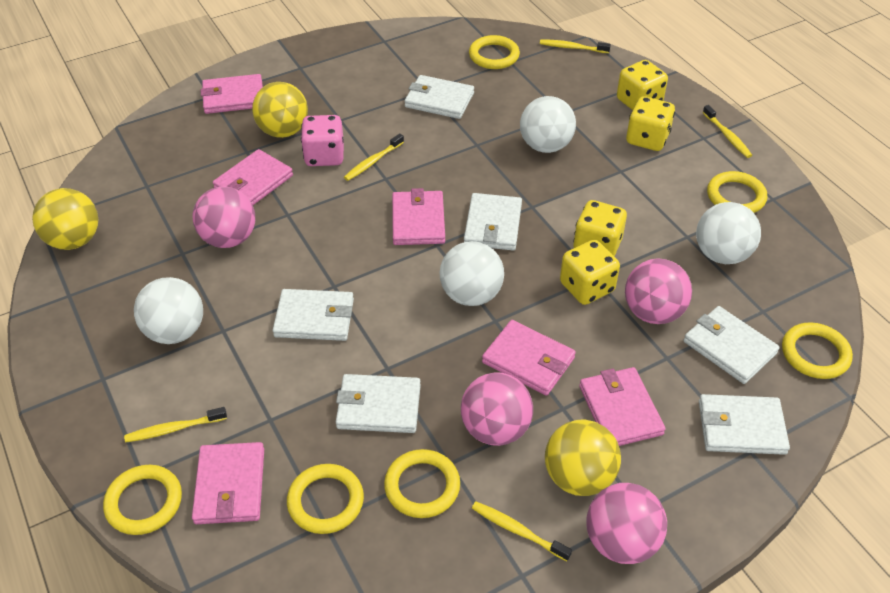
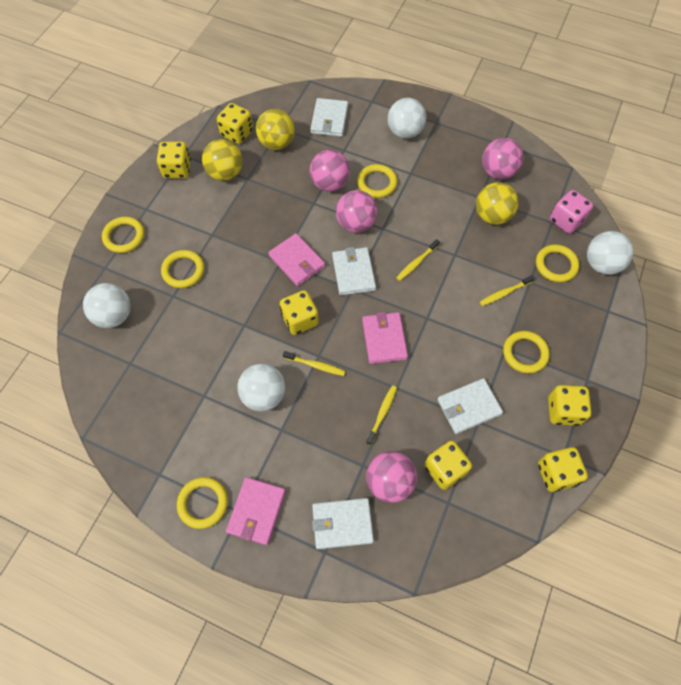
pink wallet: 6 -> 3
white wallet: 6 -> 4
yellow dice: 4 -> 6
yellow toothbrush: 5 -> 4

